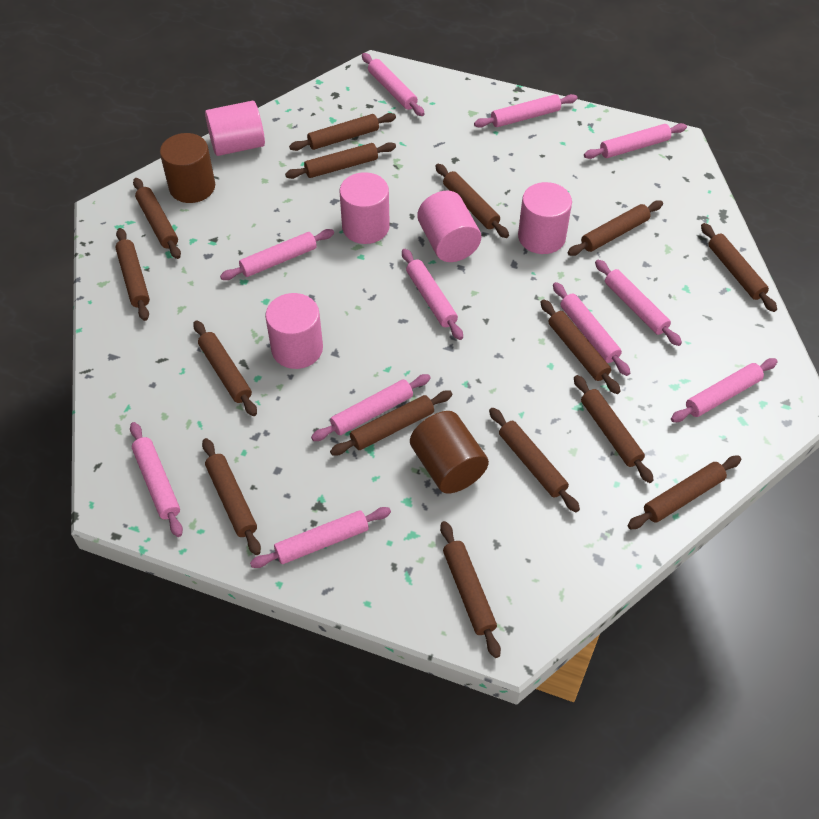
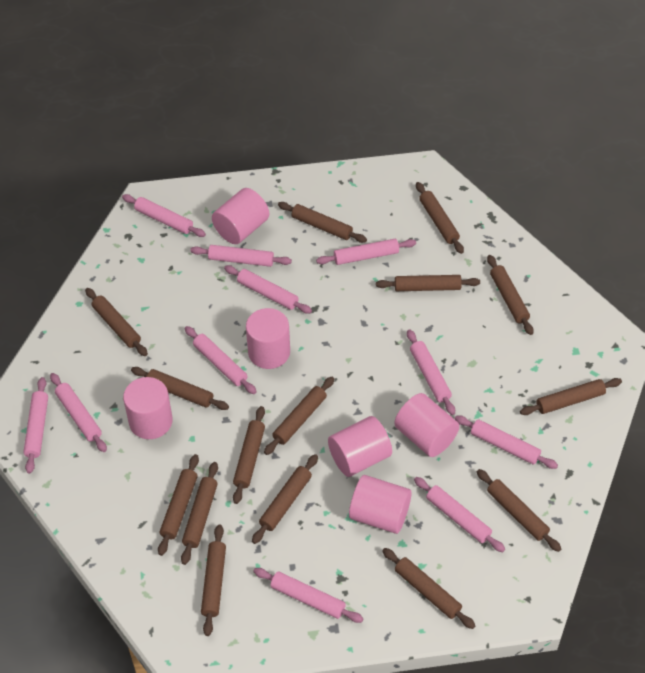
brown cylinder: 2 -> 0
pink cylinder: 5 -> 6

